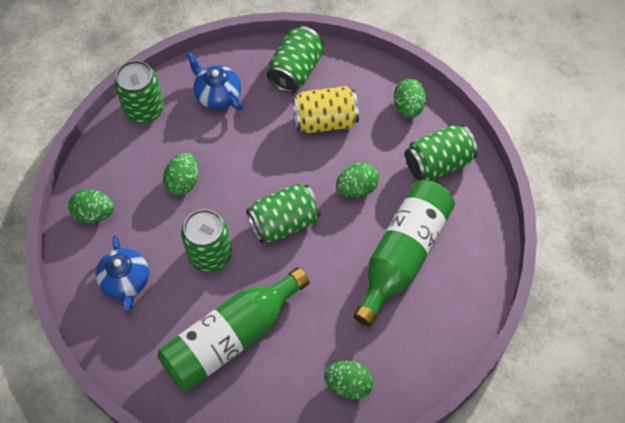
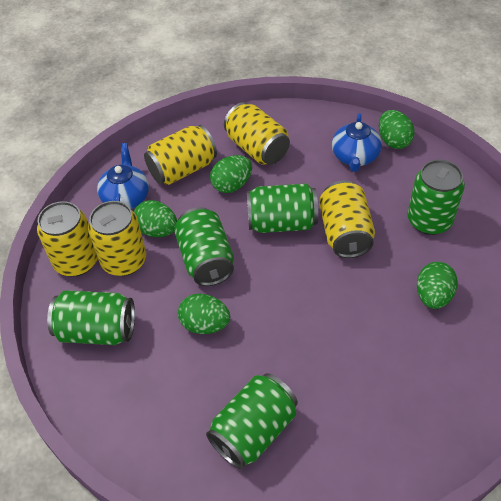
green bottle: 2 -> 0
yellow can: 1 -> 5

